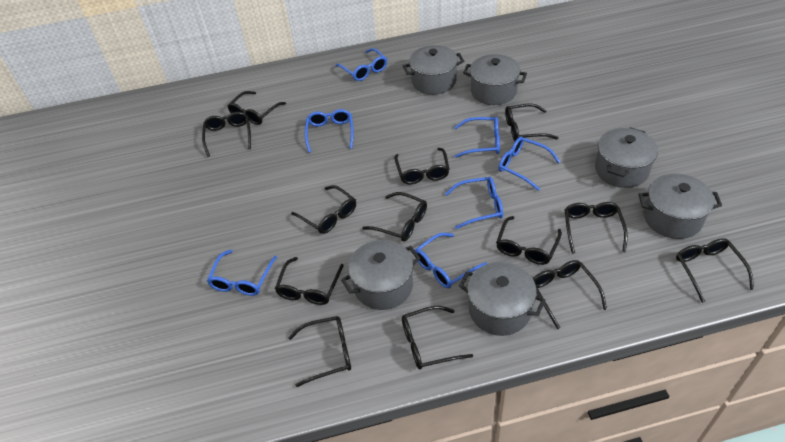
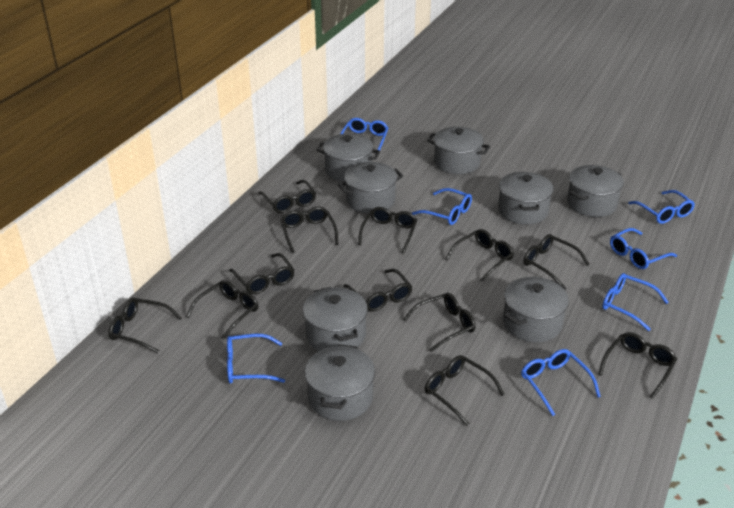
black glasses: 13 -> 12
grey pot: 6 -> 8

